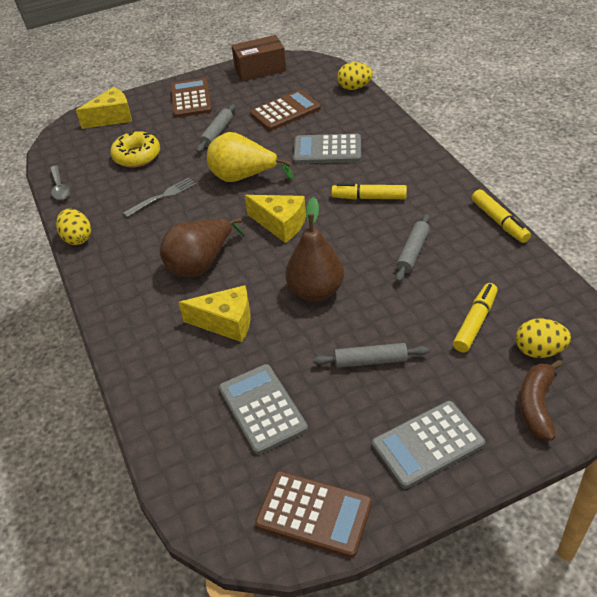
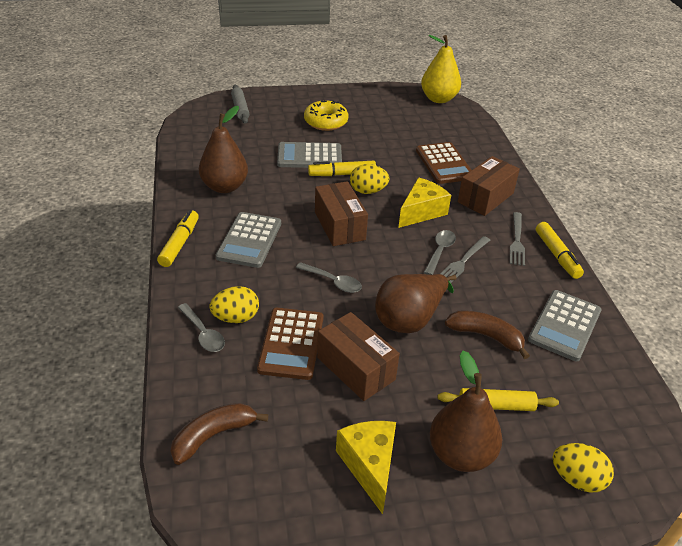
brown banana: 1 -> 2
brown box: 1 -> 3
brown calculator: 3 -> 2
brown pear: 2 -> 3
grey fork: 1 -> 2
grey rolling pin: 3 -> 1
grey spoon: 1 -> 3
yellow cheese: 3 -> 2
yellow rolling pin: 0 -> 1

